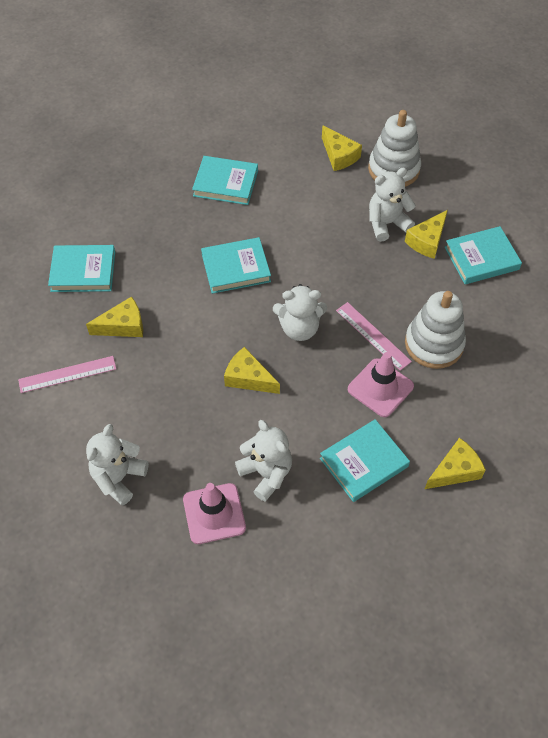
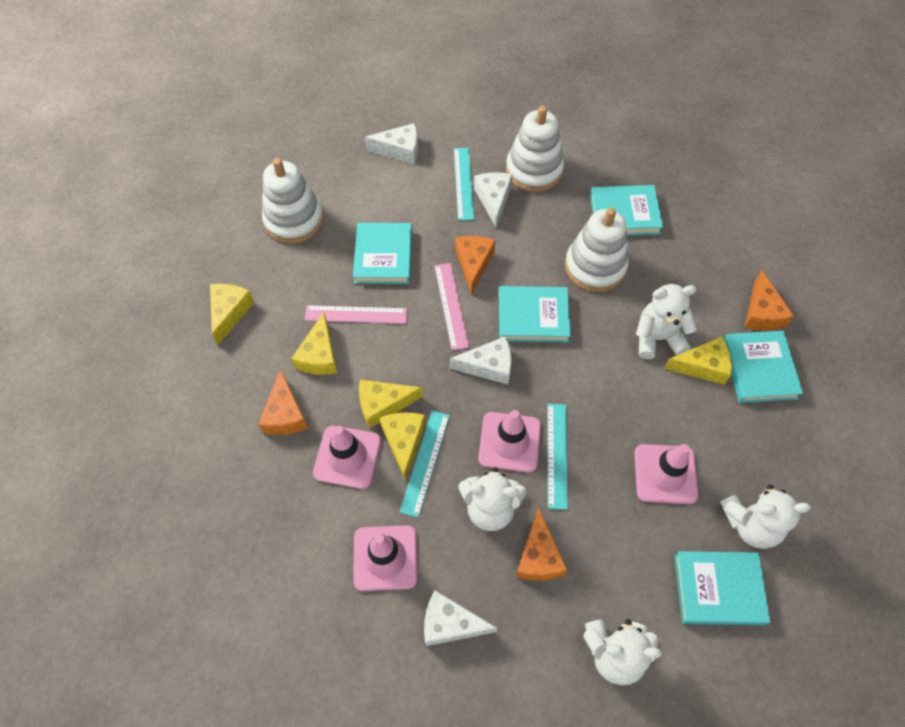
orange cheese: 0 -> 4
pink traffic cone: 2 -> 4
turquoise ruler: 0 -> 3
white cheese: 0 -> 4
white stacking toy: 2 -> 3

